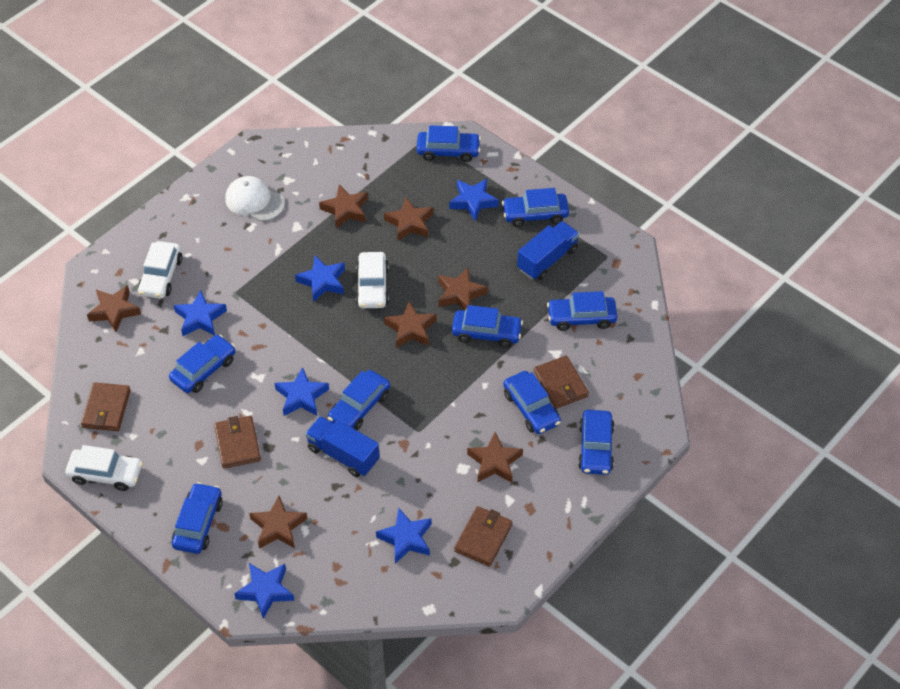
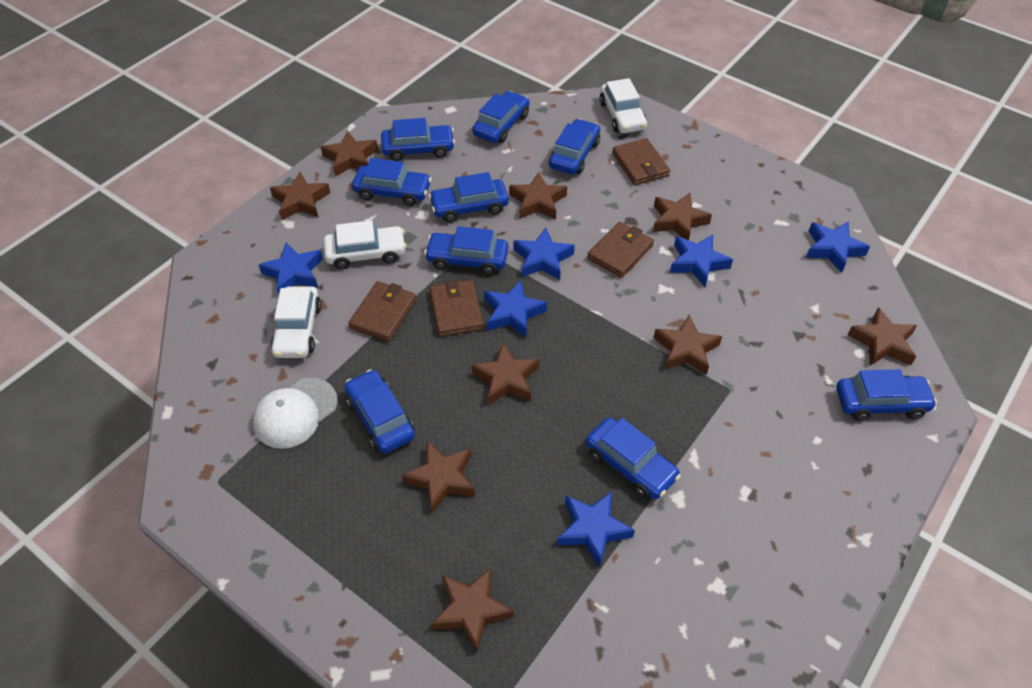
blue truck: 2 -> 0
brown star: 7 -> 9

